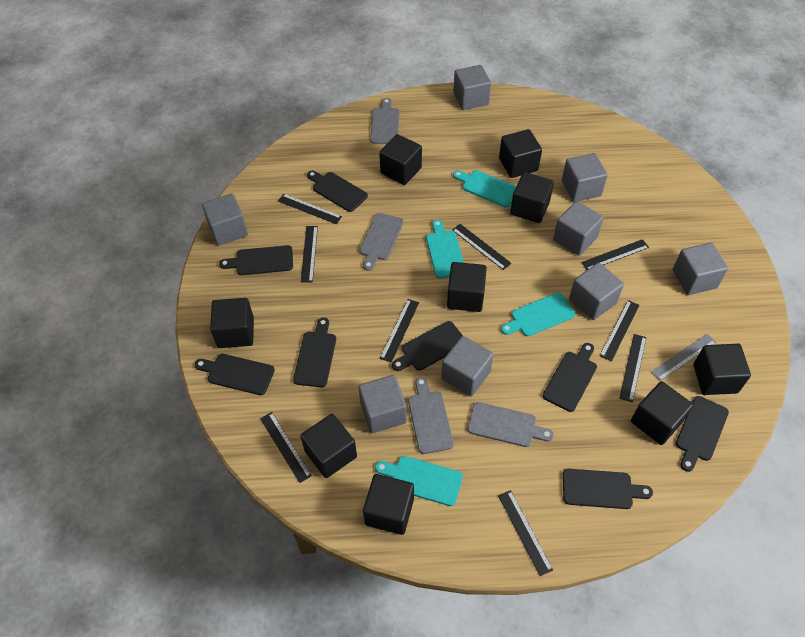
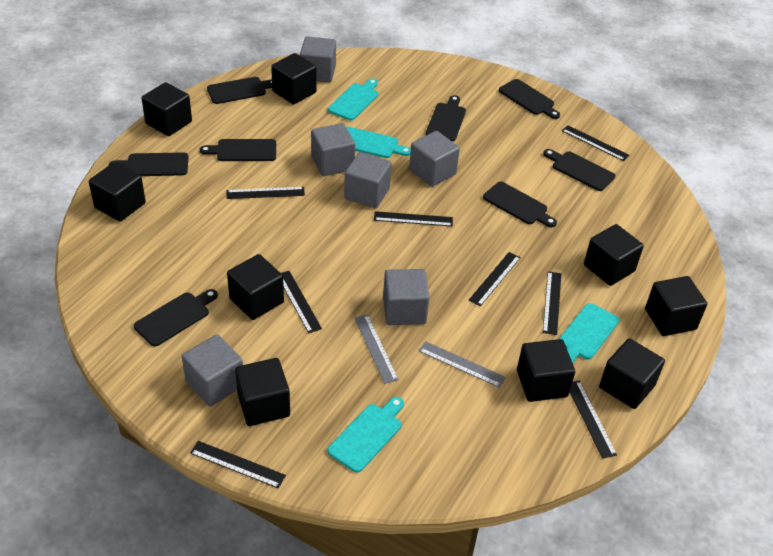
black ruler: 9 -> 8
grey cube: 8 -> 6
grey cutting board: 4 -> 0
grey ruler: 1 -> 2

